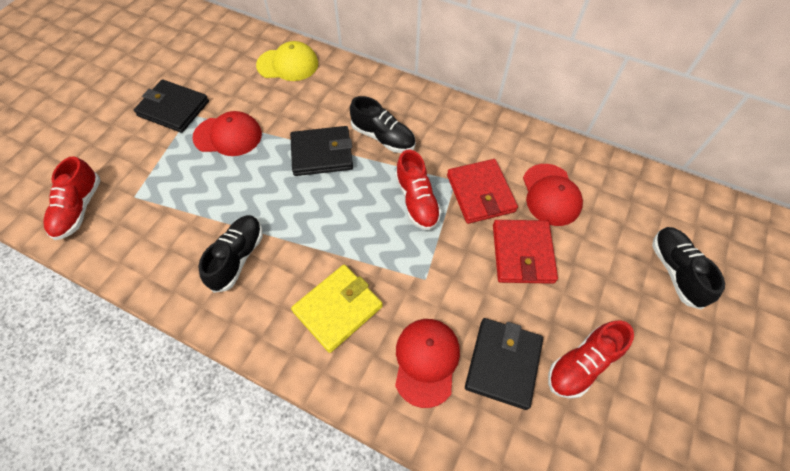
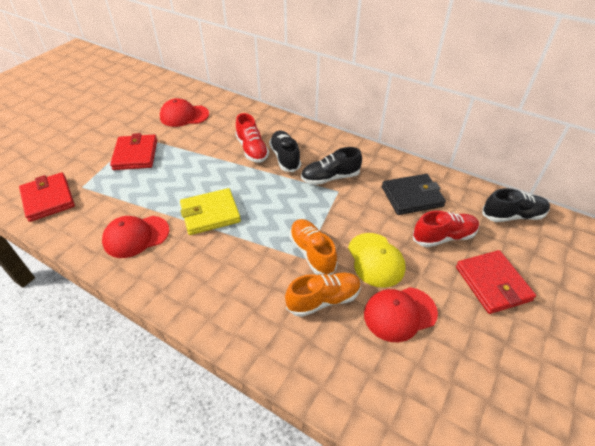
black wallet: 3 -> 1
orange shoe: 0 -> 2
red shoe: 3 -> 2
red wallet: 2 -> 3

